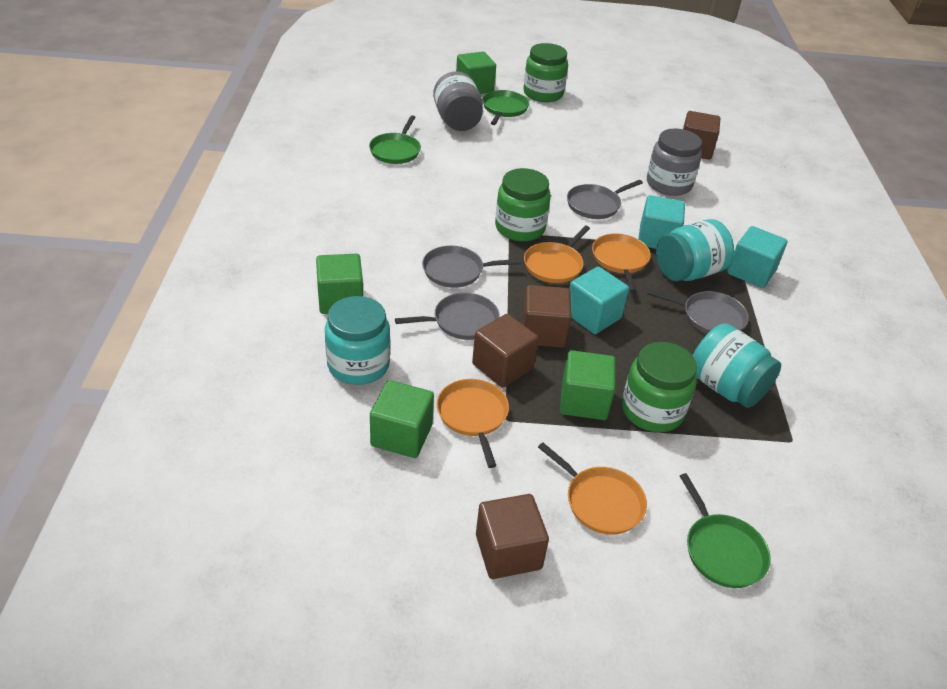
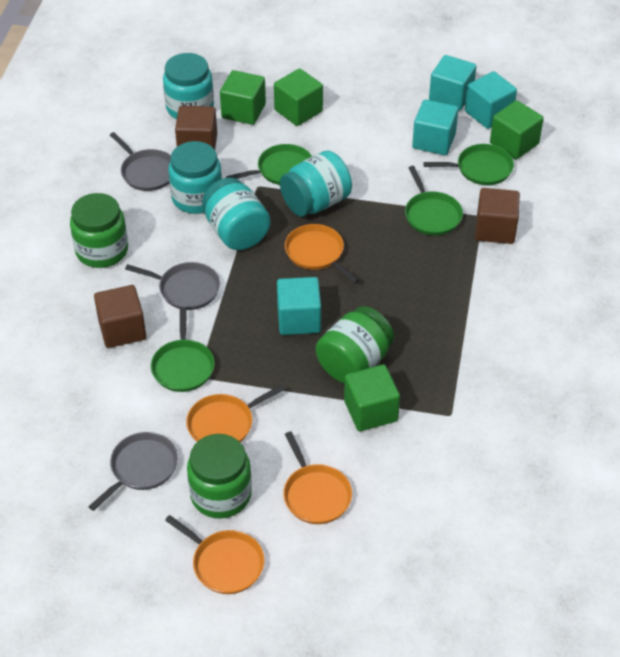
brown cube: 4 -> 3
green pan: 3 -> 4
grey jar: 2 -> 0
grey pan: 4 -> 3
turquoise cube: 3 -> 4
turquoise jar: 3 -> 4

